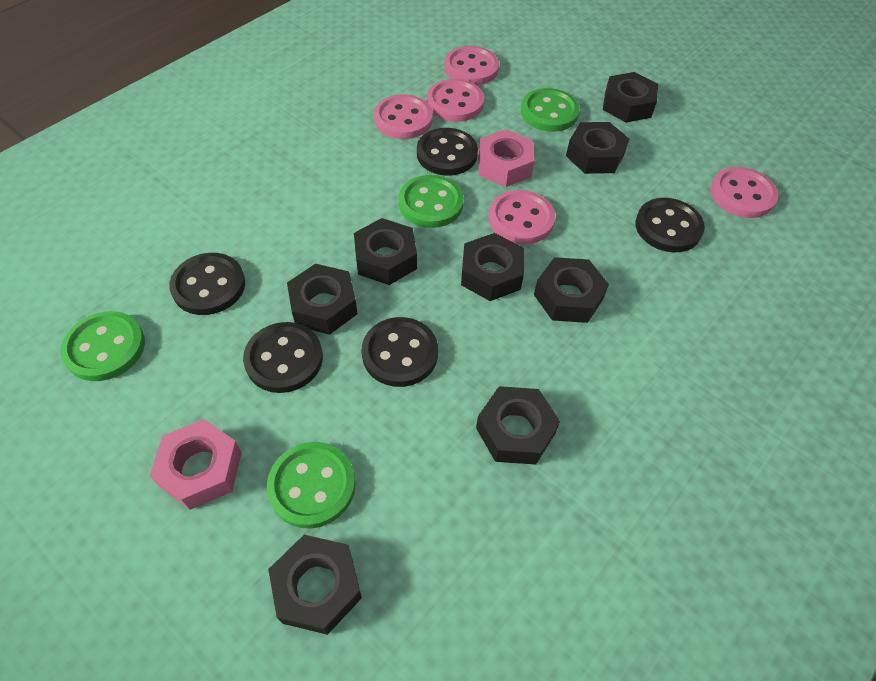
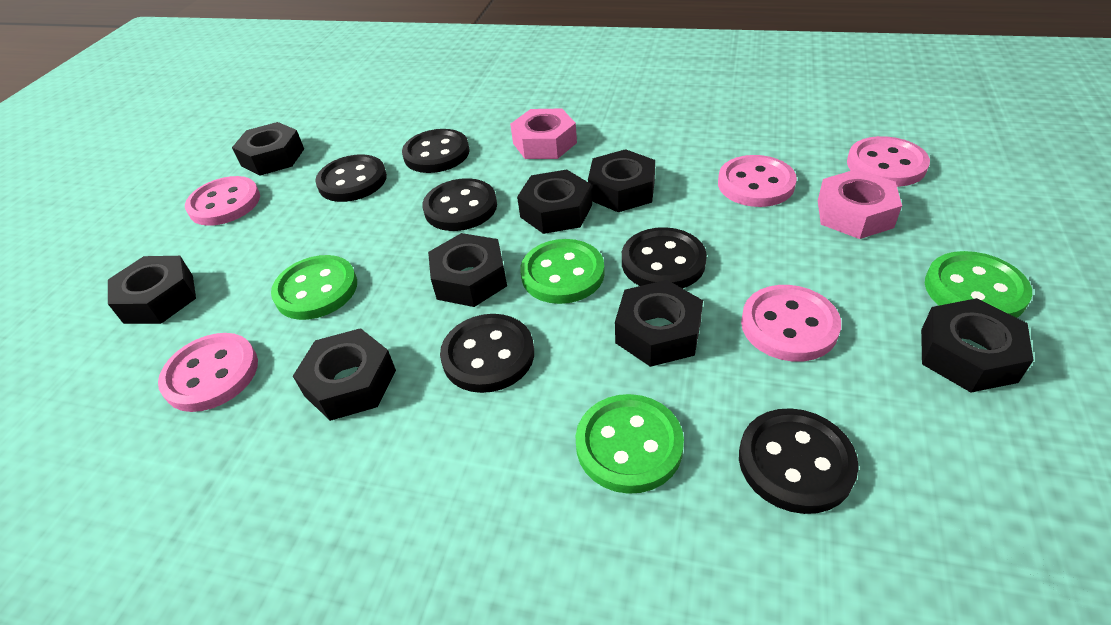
black button: 5 -> 6

